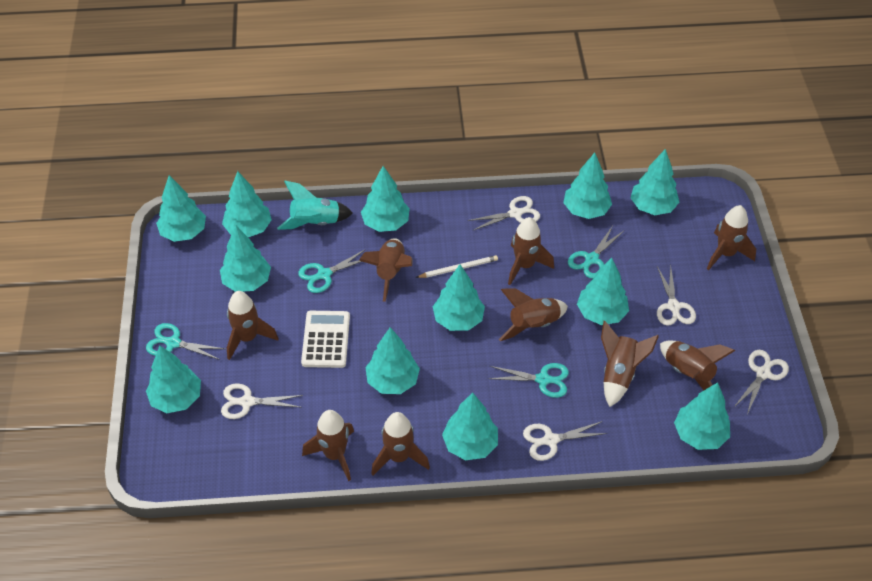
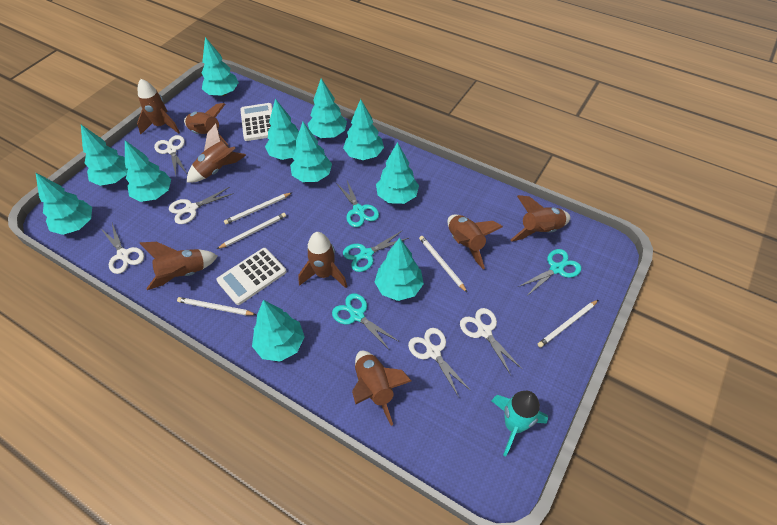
brown rocket: 9 -> 8
turquoise tree: 12 -> 11
white calculator: 1 -> 2
white pencil: 1 -> 5

